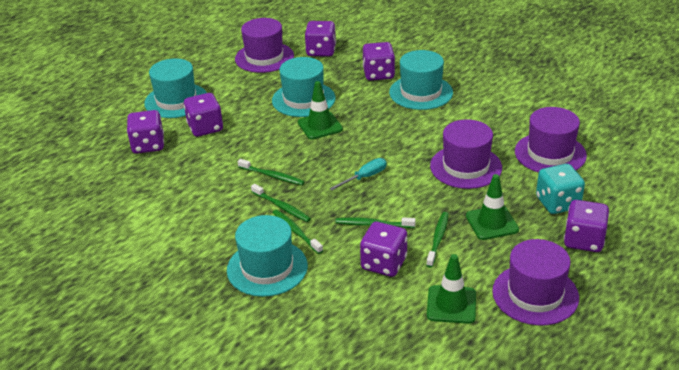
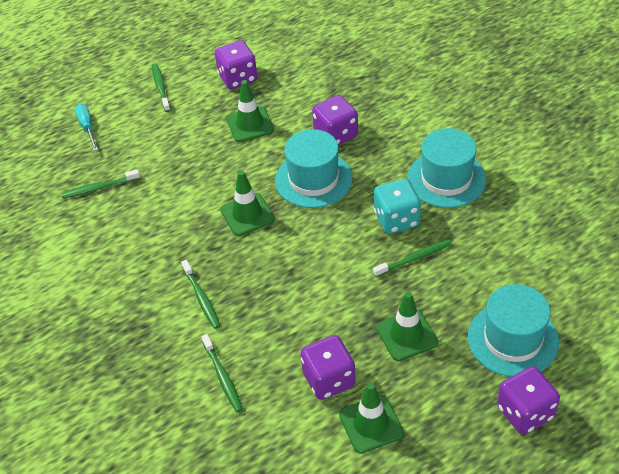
green traffic cone: 3 -> 4
purple dice: 6 -> 4
purple hat: 4 -> 0
turquoise hat: 4 -> 3

